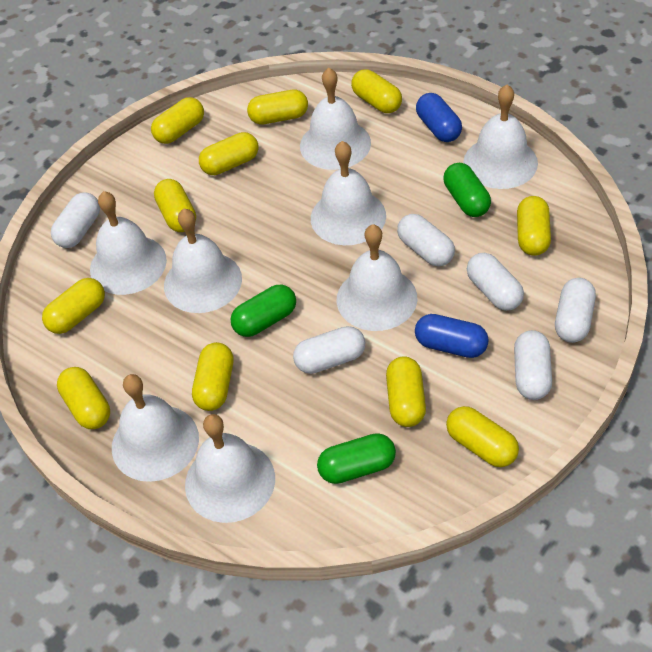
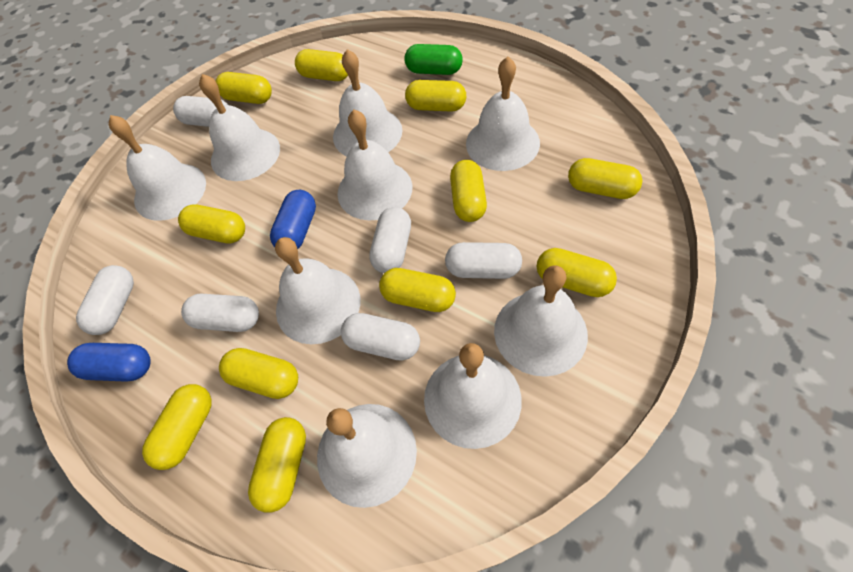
green capsule: 3 -> 1
white bell: 8 -> 9

